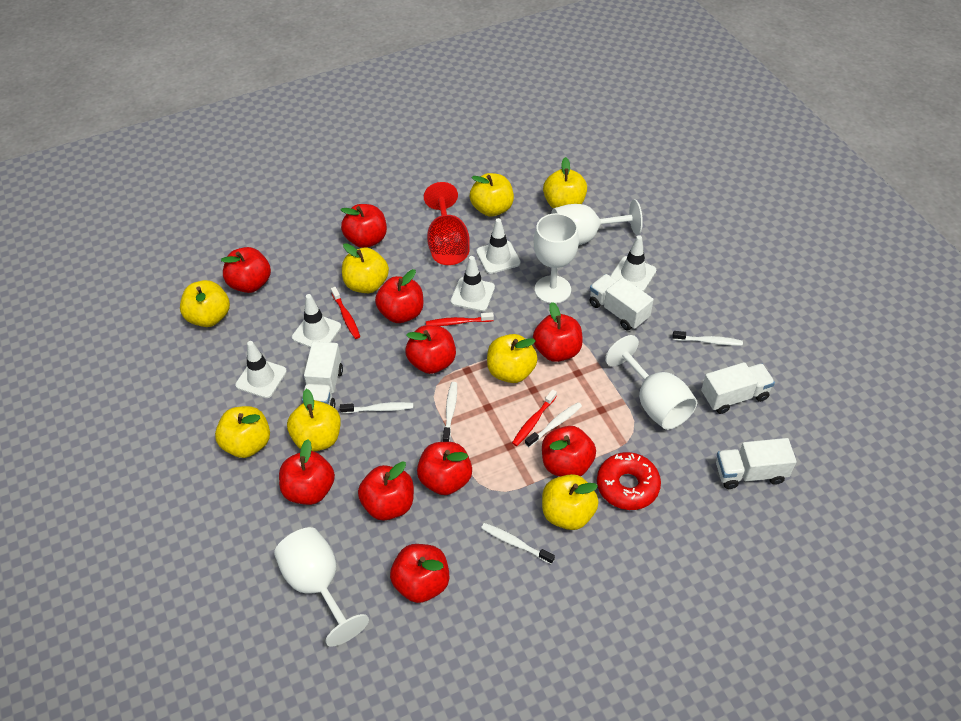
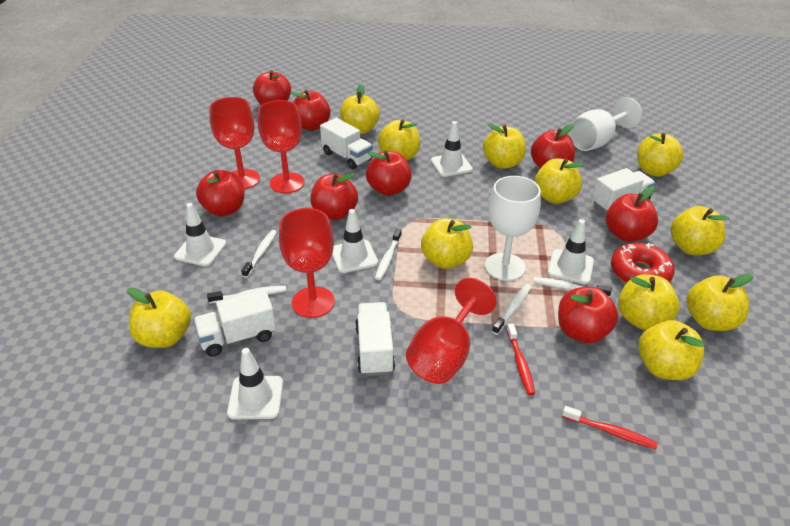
red apple: 10 -> 8
red goblet: 1 -> 4
red toothbrush: 3 -> 2
white goblet: 4 -> 2
yellow apple: 8 -> 11

